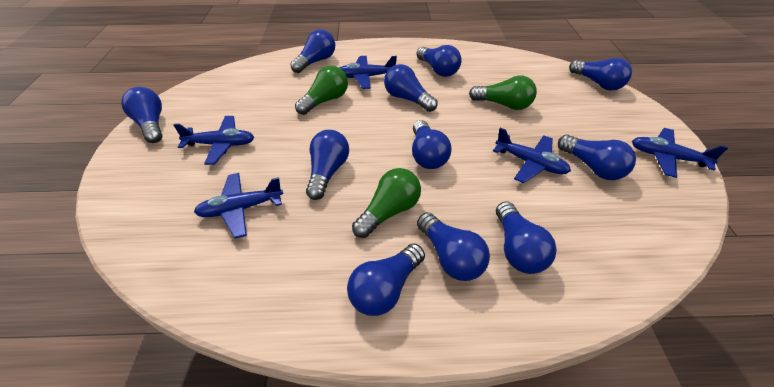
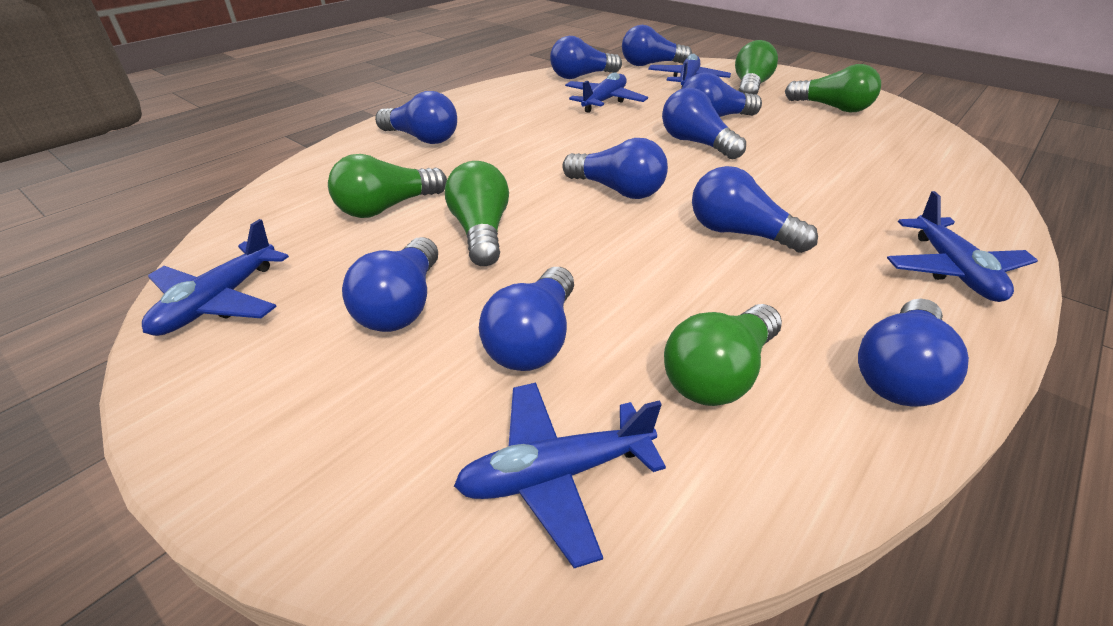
blue light bulb: 11 -> 10
green light bulb: 3 -> 5

